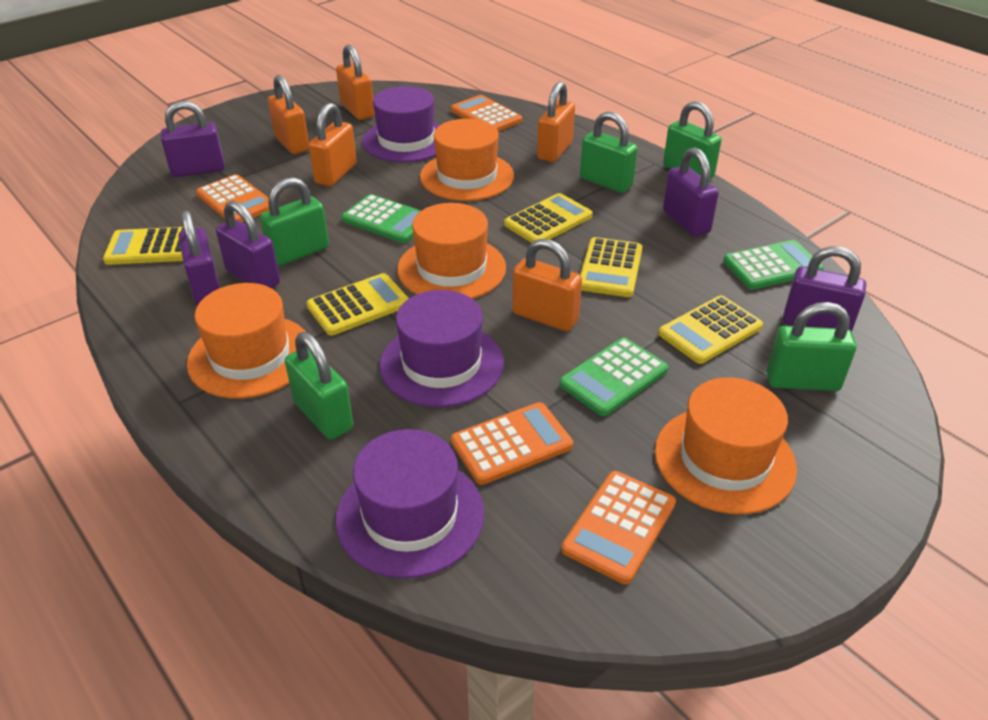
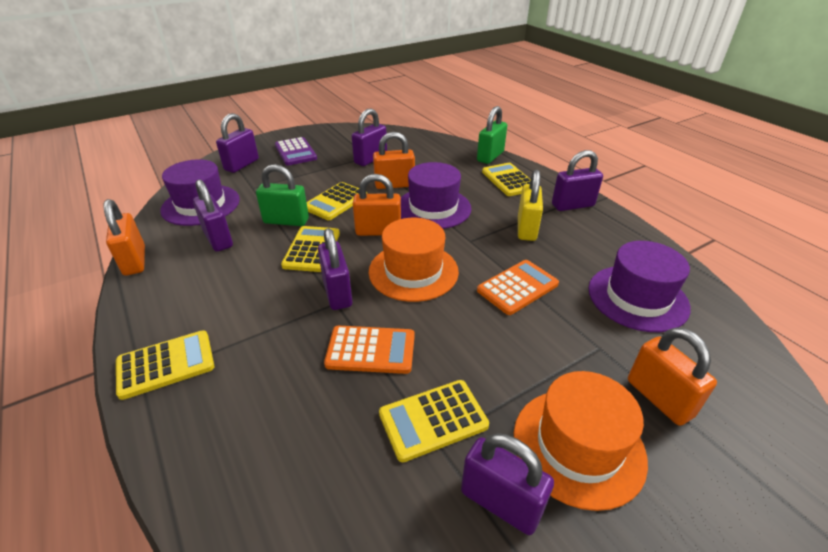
green calculator: 3 -> 0
green padlock: 5 -> 2
orange calculator: 4 -> 2
orange hat: 4 -> 2
orange padlock: 5 -> 4
purple calculator: 0 -> 1
purple padlock: 5 -> 6
yellow padlock: 0 -> 1

